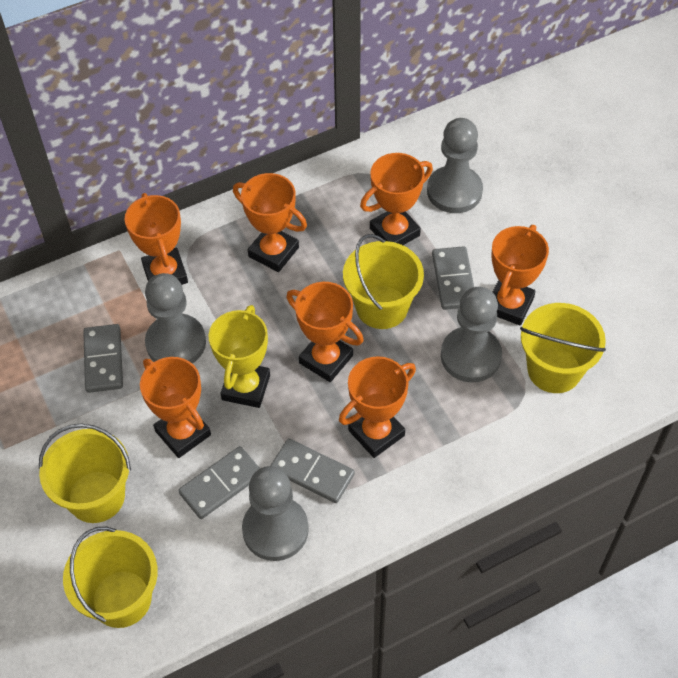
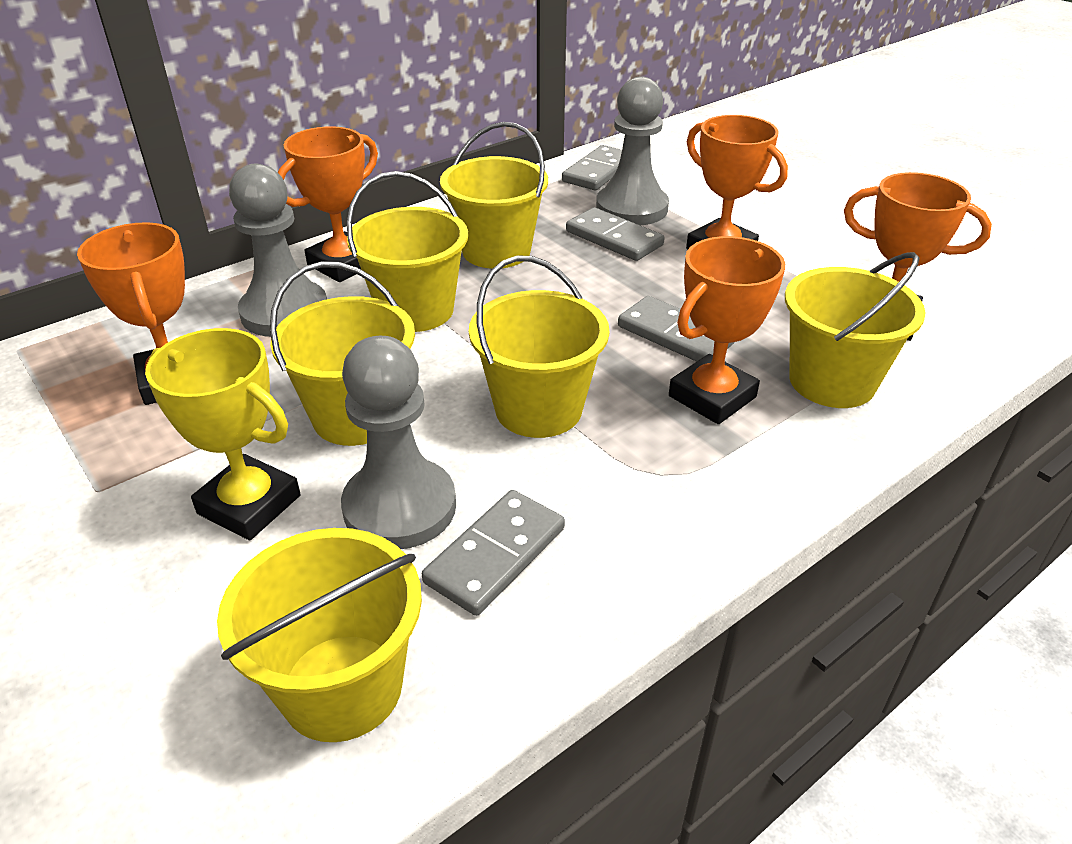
grey pawn: 4 -> 3
orange trophy: 7 -> 5
yellow bucket: 4 -> 6

